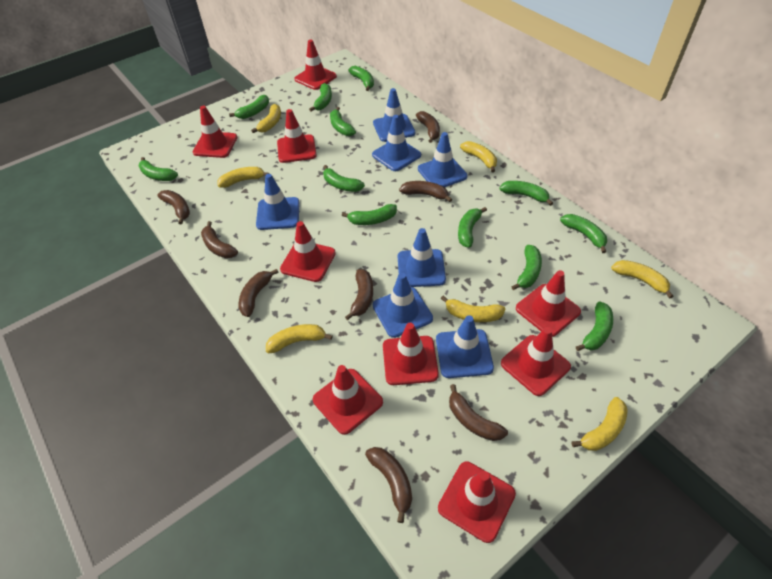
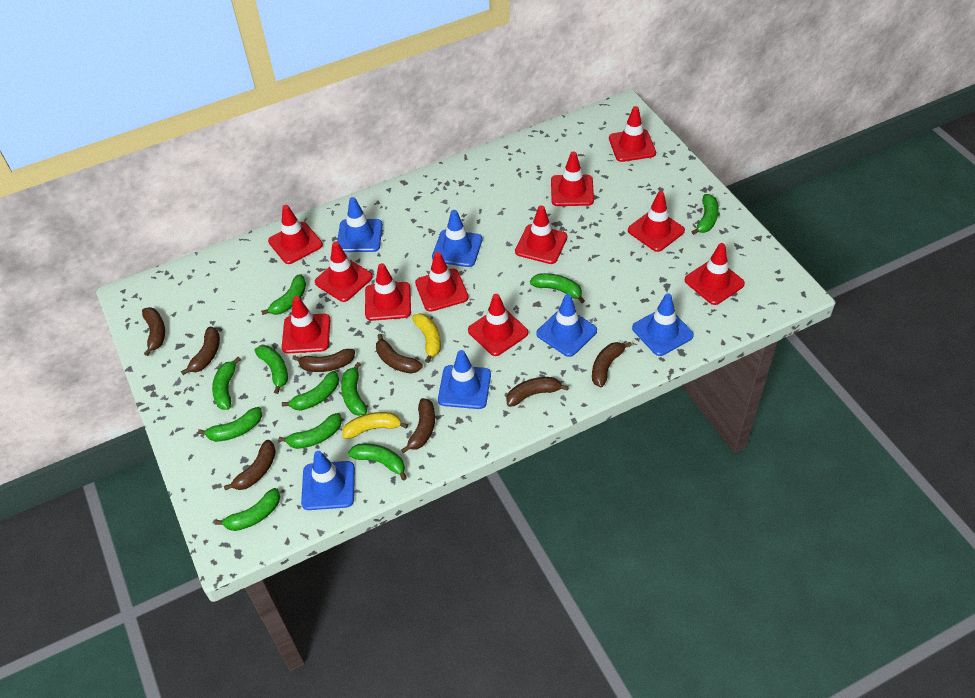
blue traffic cone: 7 -> 6
green banana: 12 -> 11
red traffic cone: 9 -> 11
yellow banana: 7 -> 2

